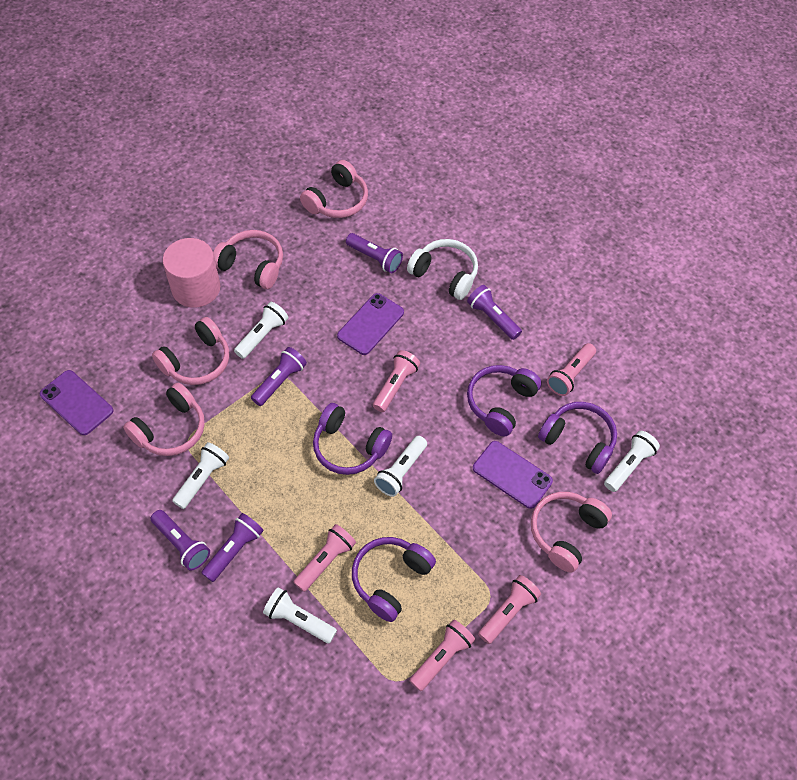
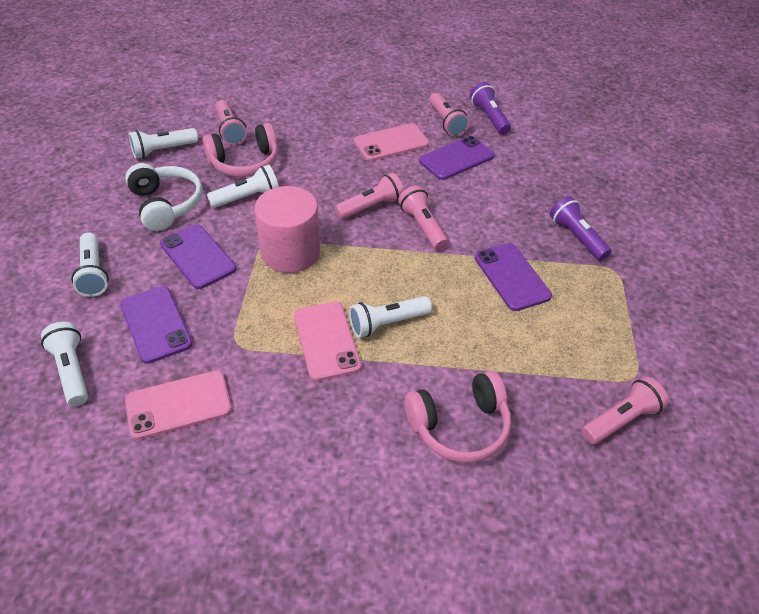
pink headphones: 5 -> 2
pink phone: 0 -> 3
purple flashlight: 5 -> 2
purple headphones: 4 -> 0
purple phone: 3 -> 4

